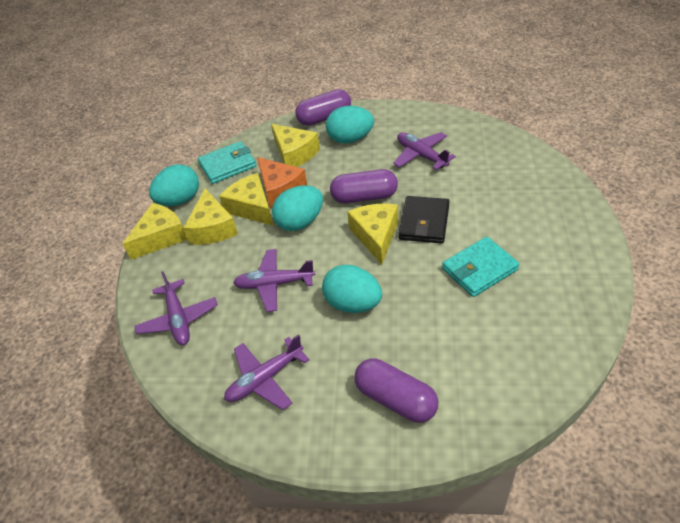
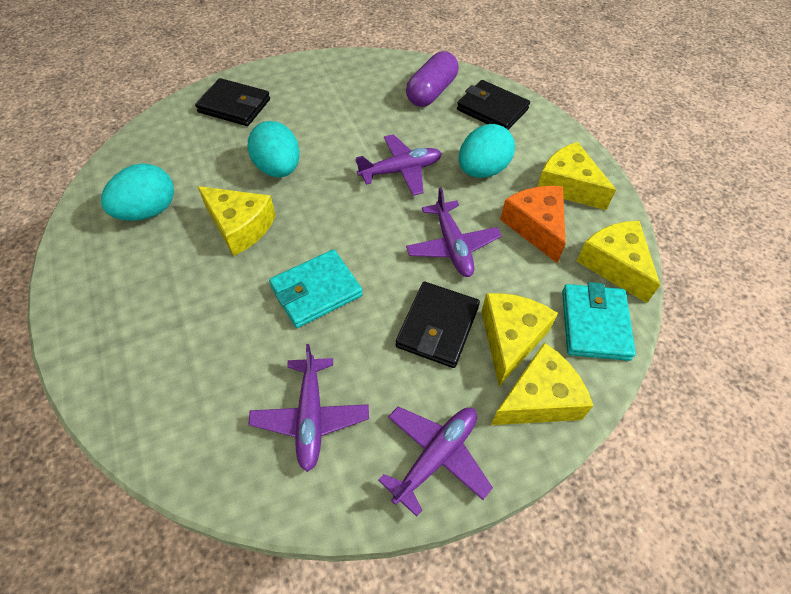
black wallet: 1 -> 3
purple capsule: 3 -> 1
turquoise egg: 4 -> 3

